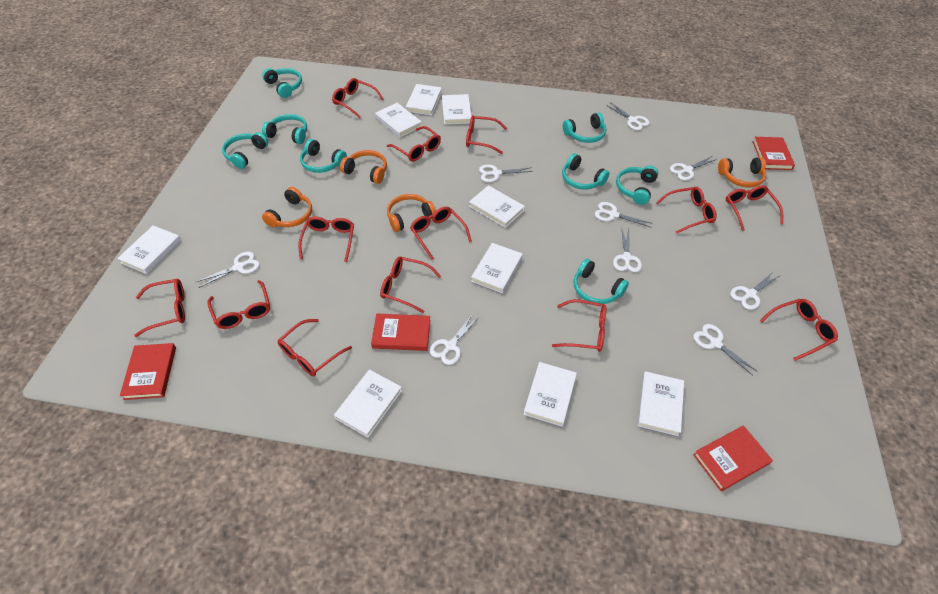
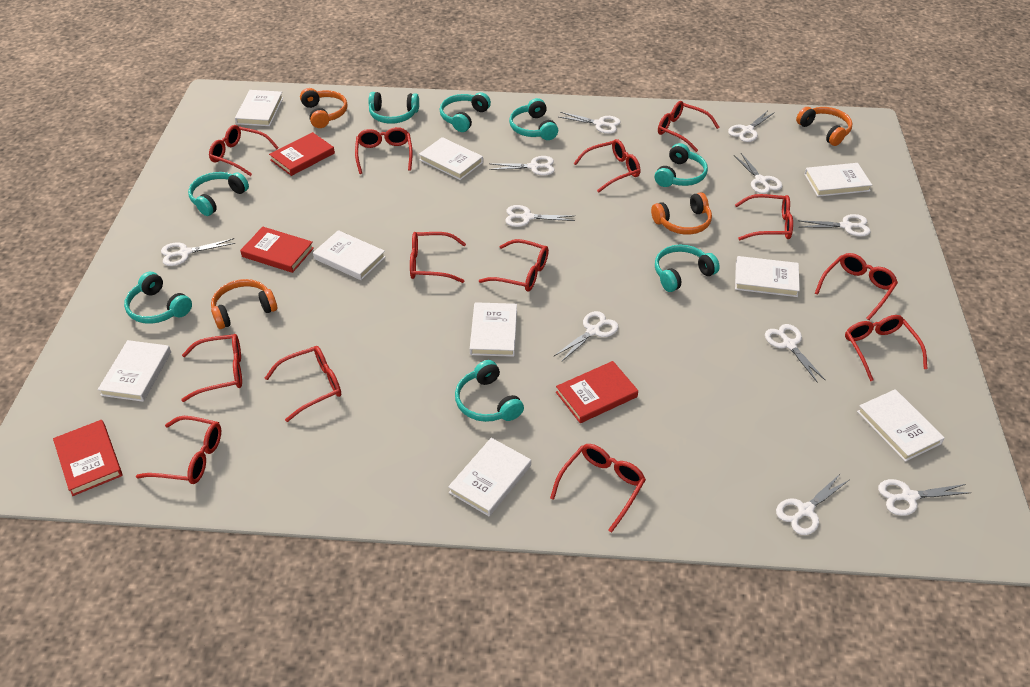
white scissors: 9 -> 11

